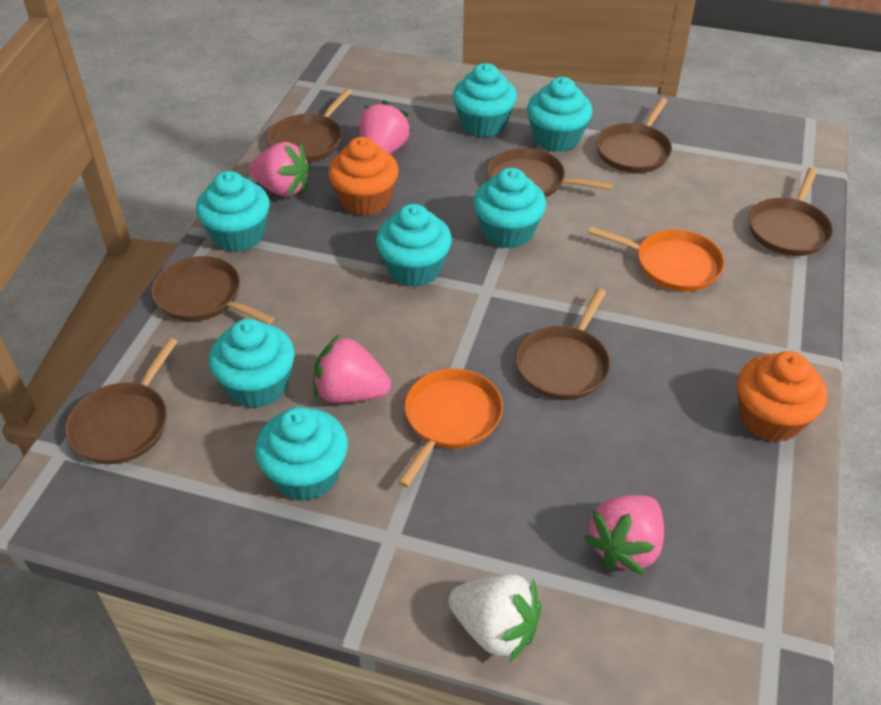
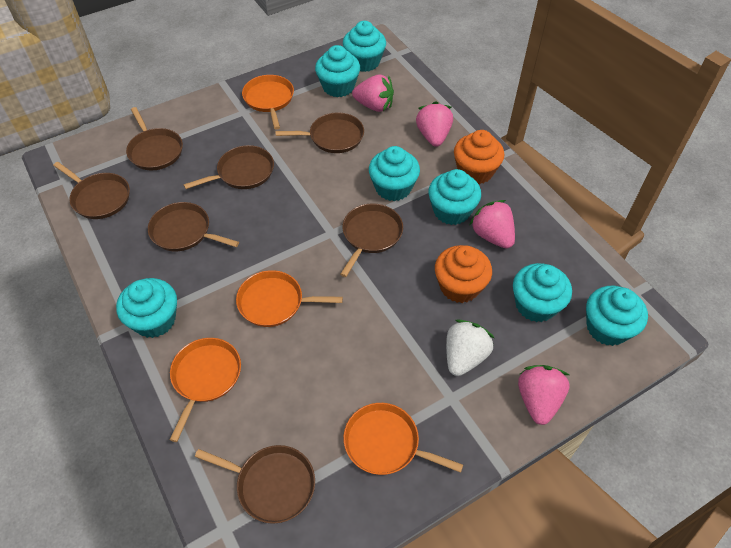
orange pan: 2 -> 4

